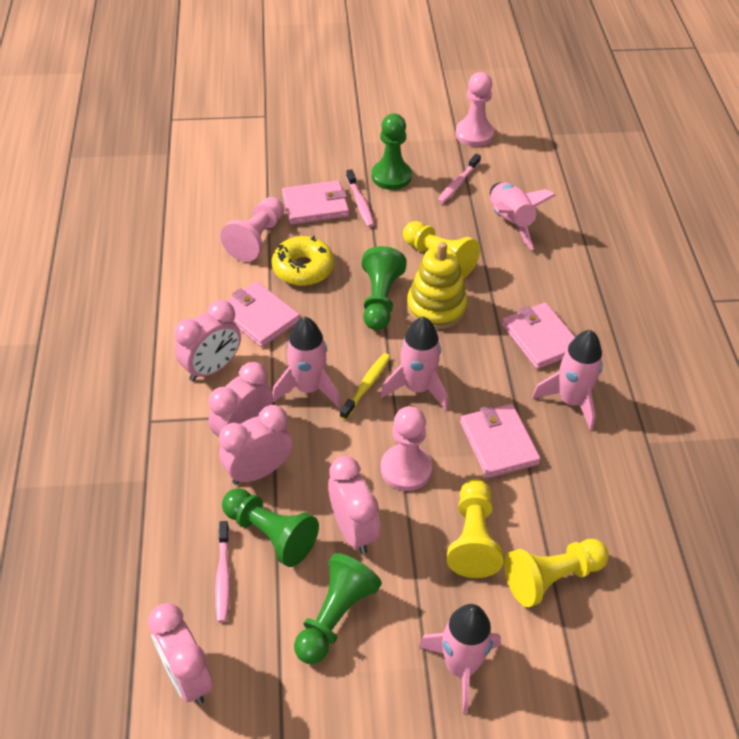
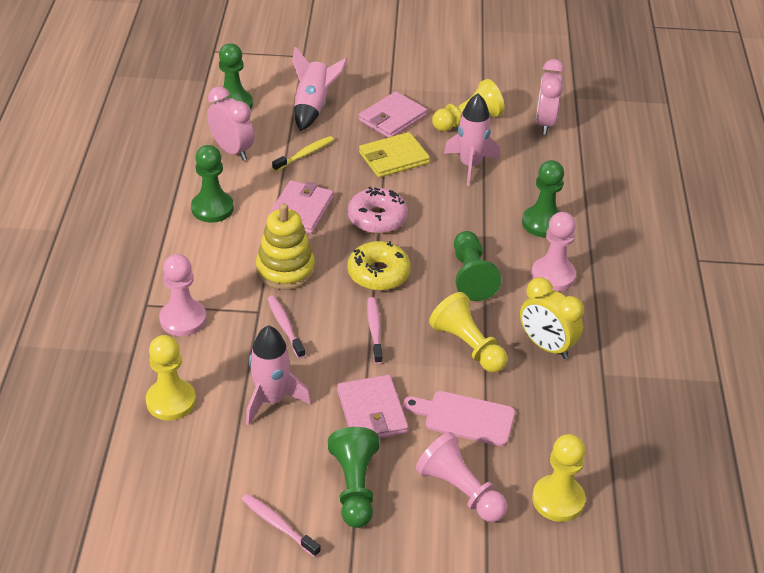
green pawn: 4 -> 5
pink clock: 5 -> 2
pink cutting board: 0 -> 1
pink donut: 0 -> 1
pink rocket: 5 -> 3
pink wallet: 4 -> 3
yellow clock: 0 -> 1
yellow pawn: 3 -> 4
yellow wallet: 0 -> 1

